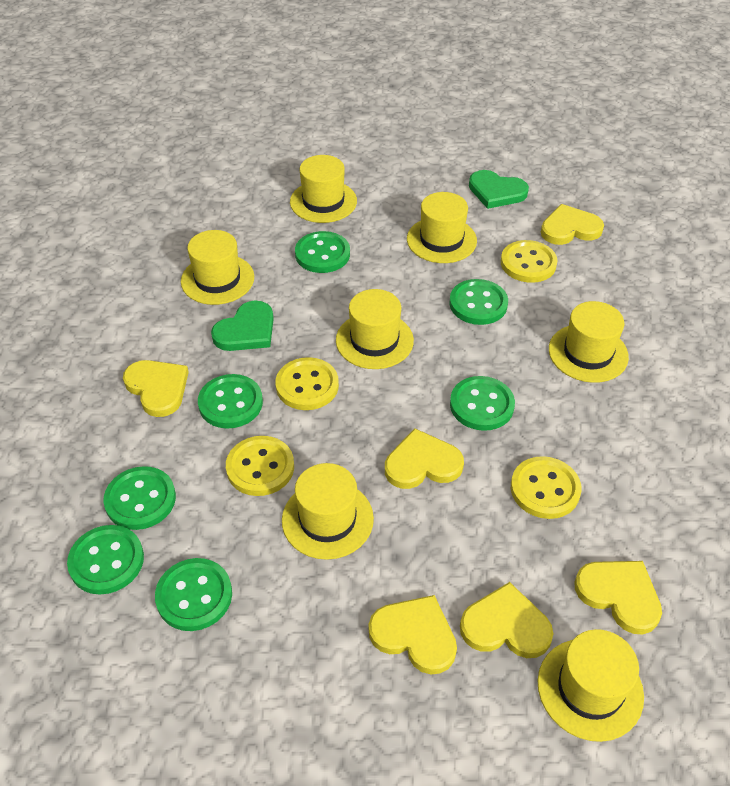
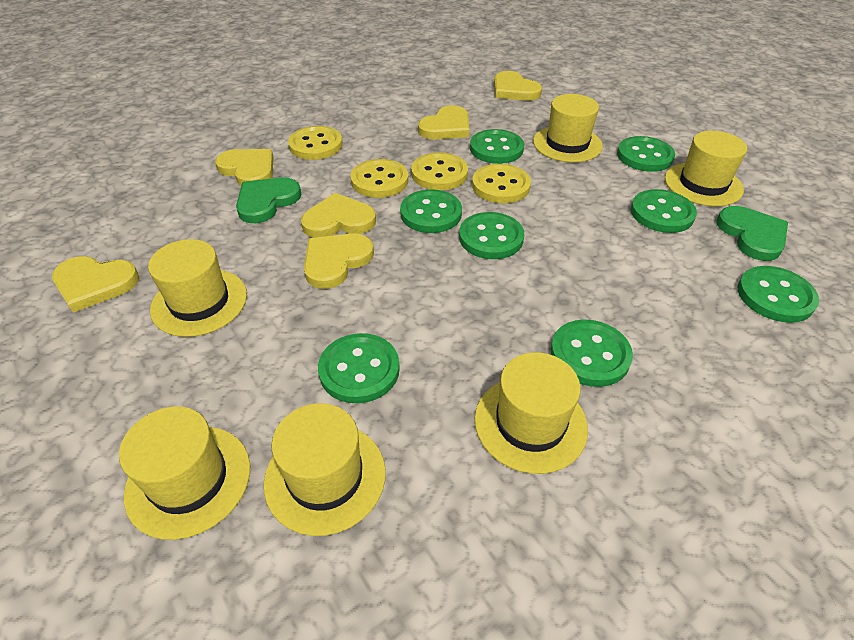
green button: 7 -> 8
yellow hat: 7 -> 6

